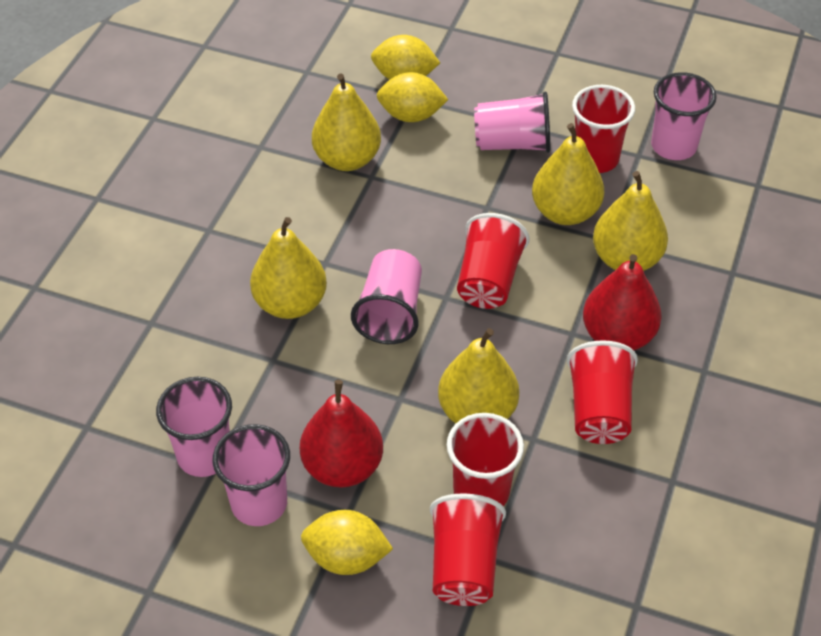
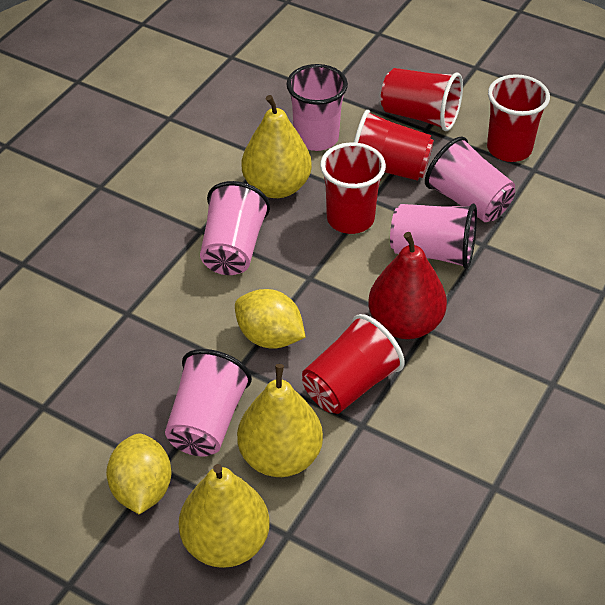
red pear: 2 -> 1
yellow lemon: 3 -> 2
yellow pear: 5 -> 3

